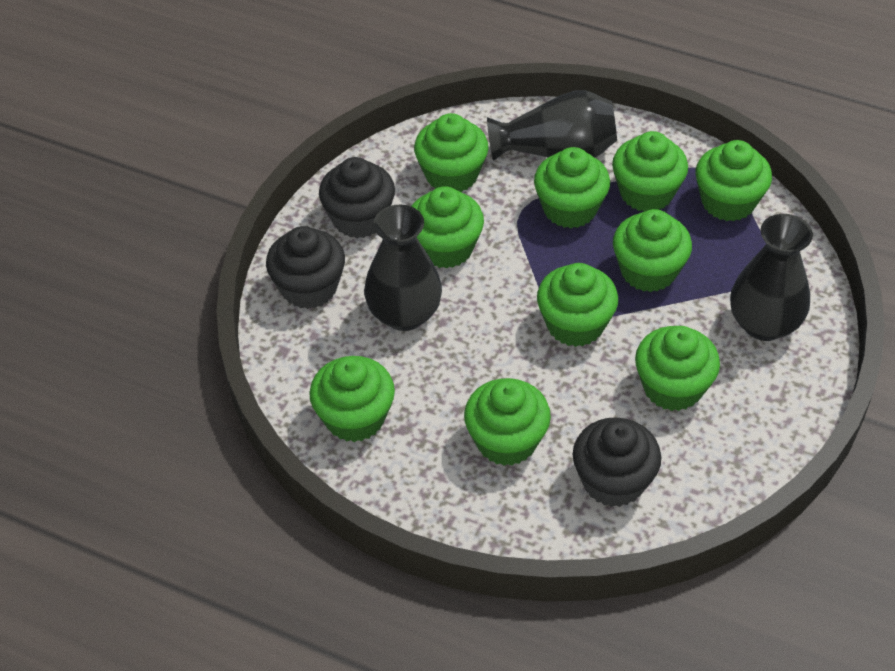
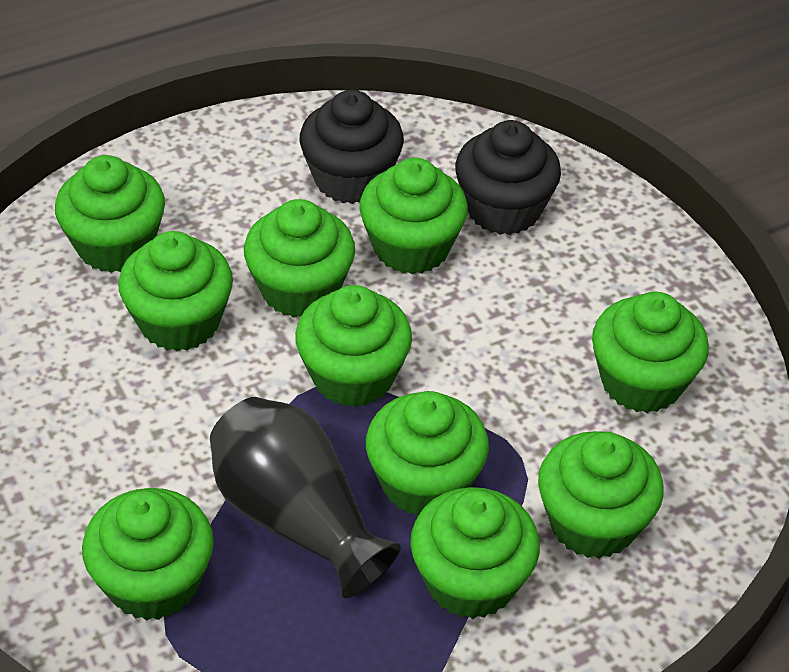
black cupcake: 3 -> 2
black vase: 3 -> 1

